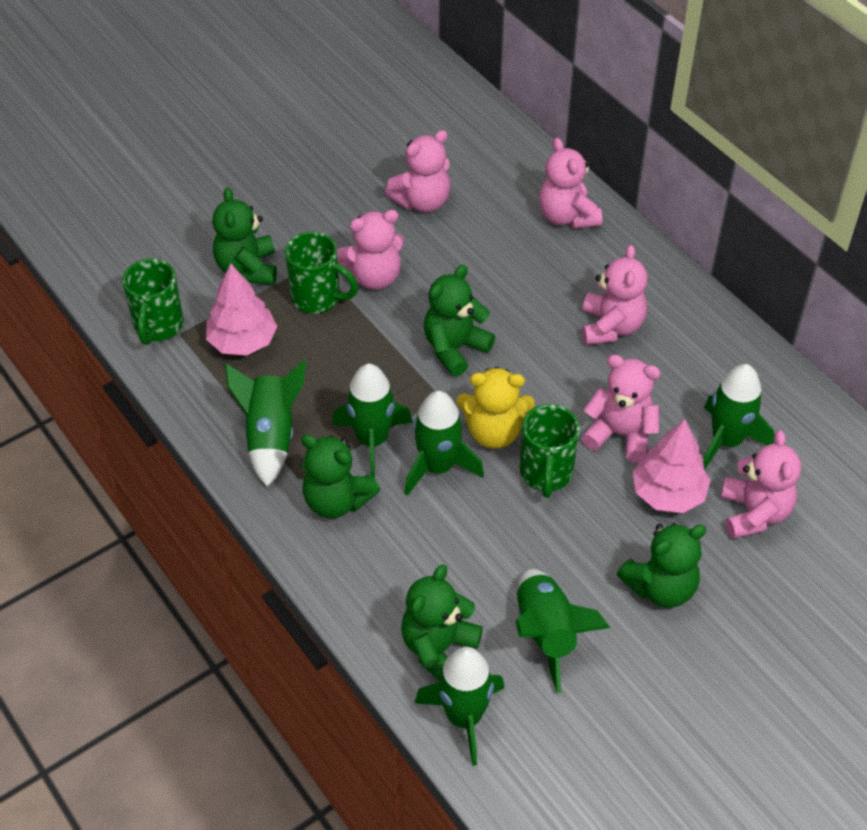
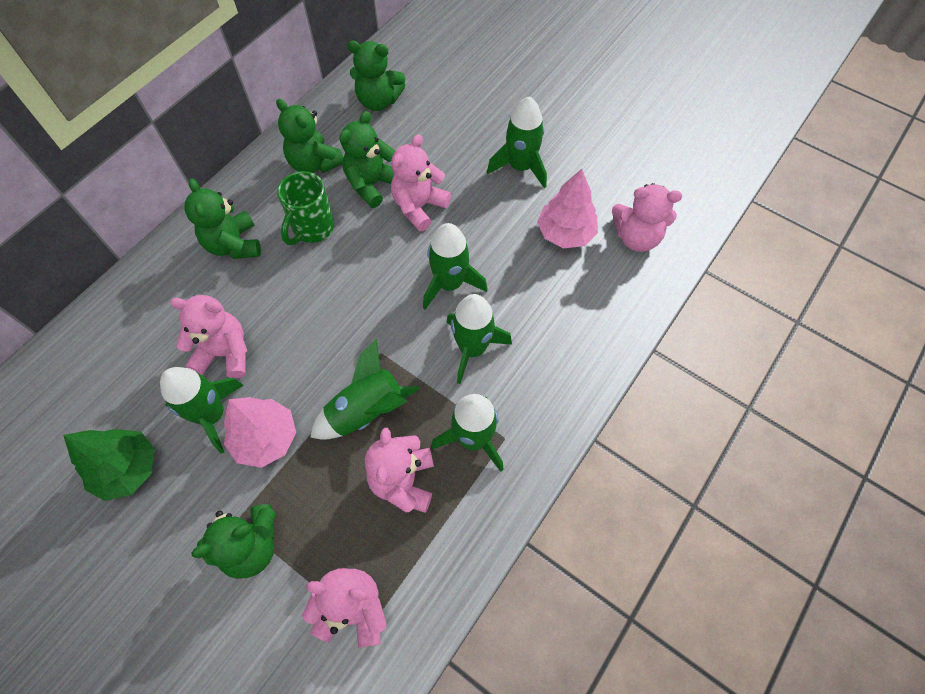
green mug: 3 -> 1
green tree: 0 -> 1
pink teddy bear: 6 -> 5
yellow teddy bear: 1 -> 0

